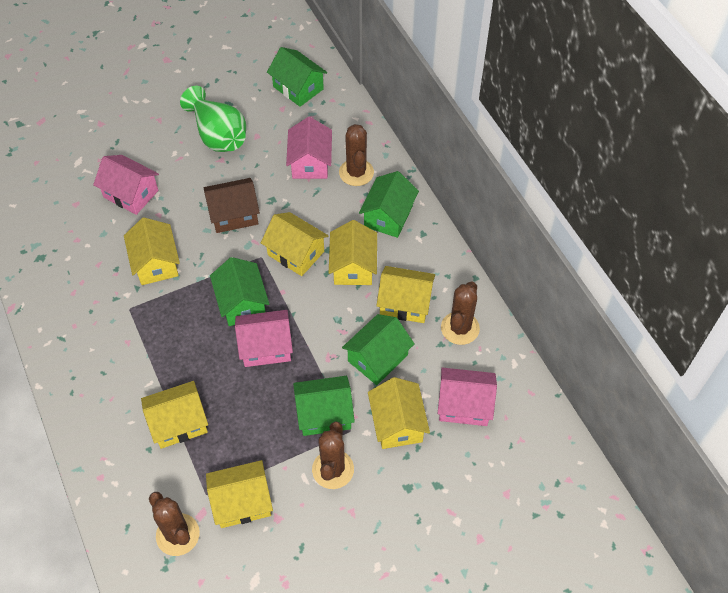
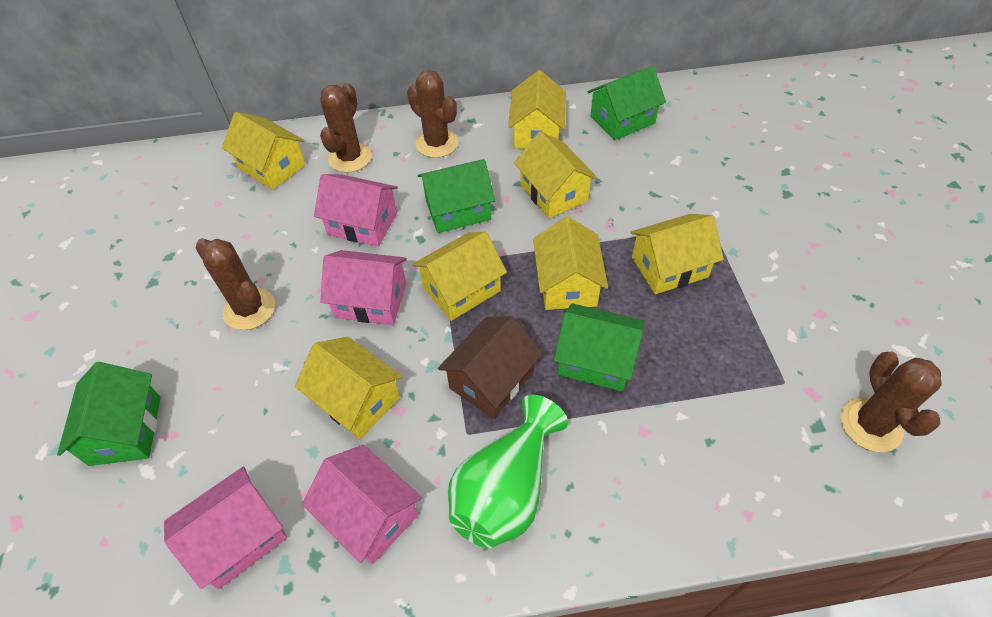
green house: 5 -> 4

